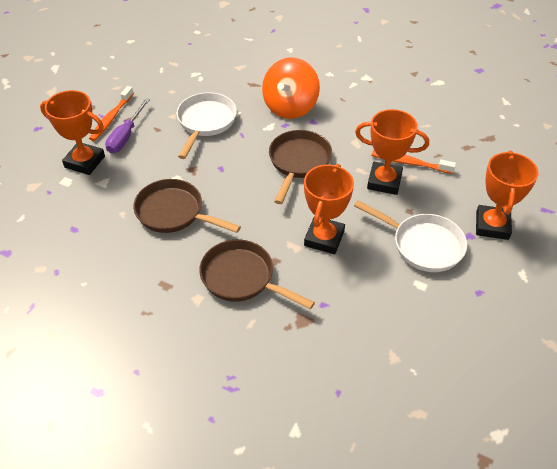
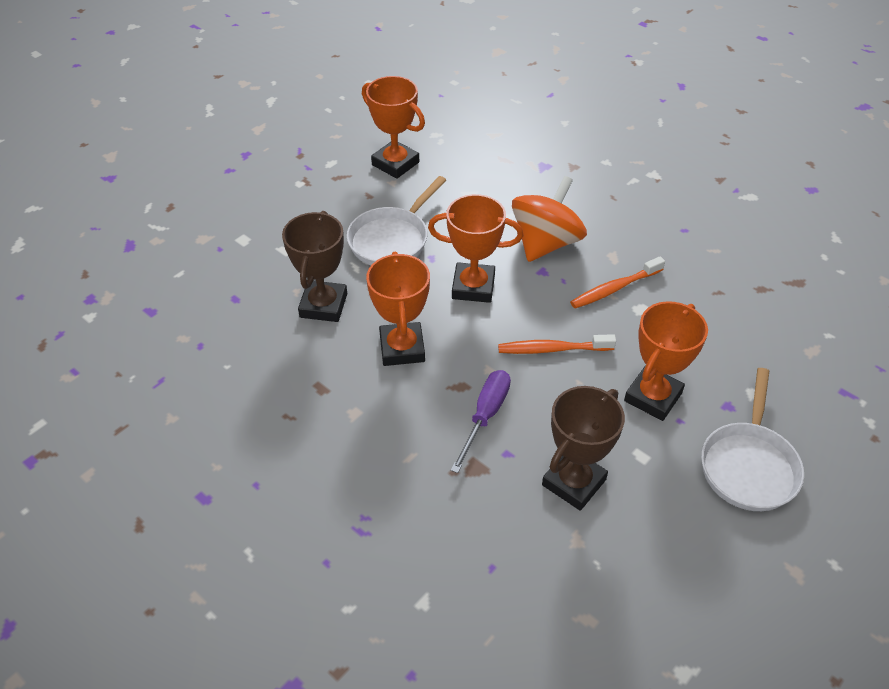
brown pan: 3 -> 0
brown trophy: 0 -> 2

